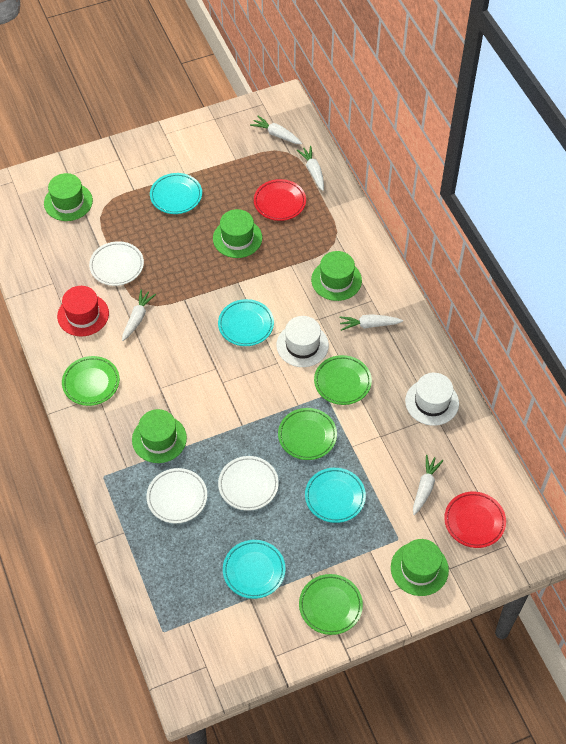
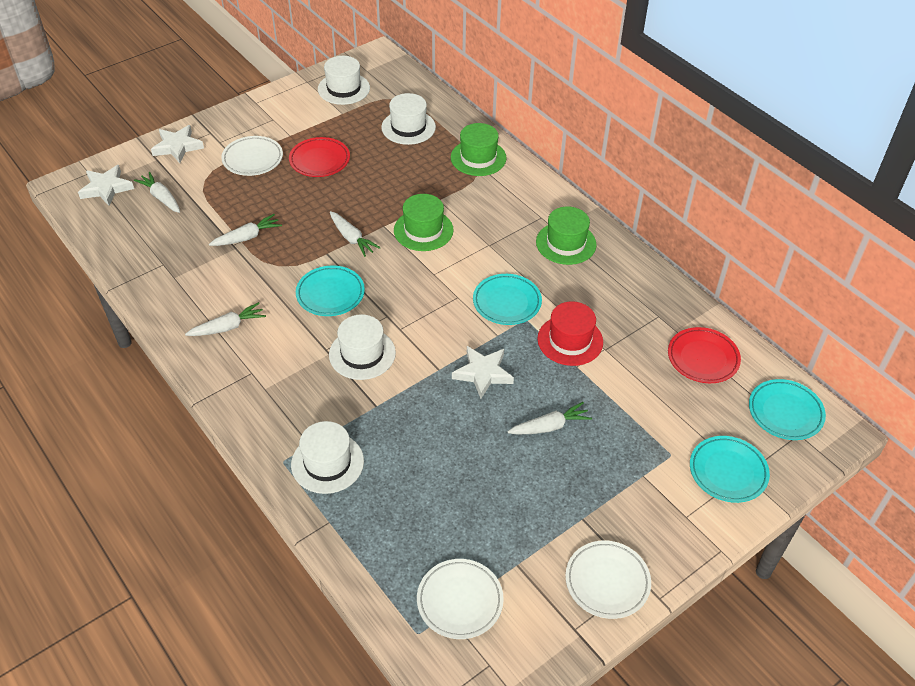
green hat: 5 -> 3
green plate: 4 -> 0
white hat: 2 -> 4
white star: 0 -> 3

